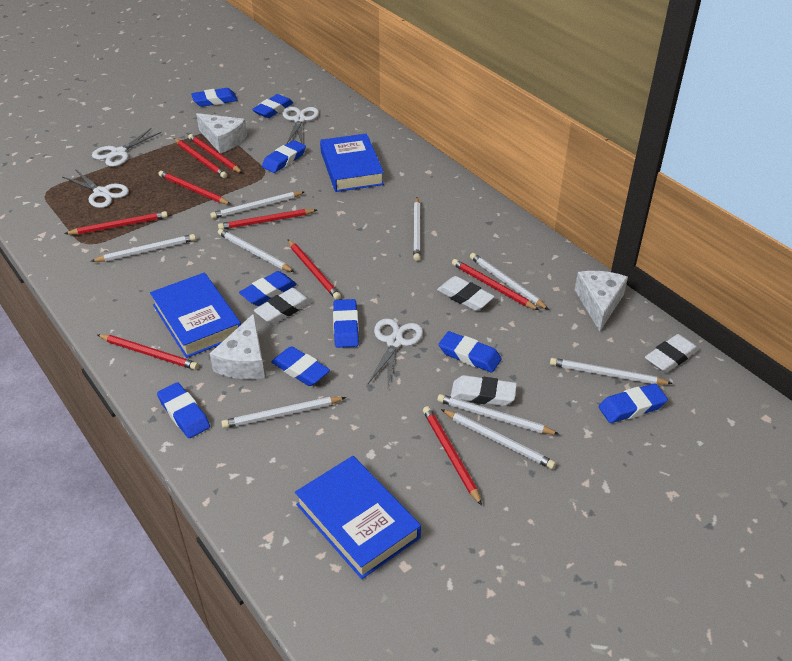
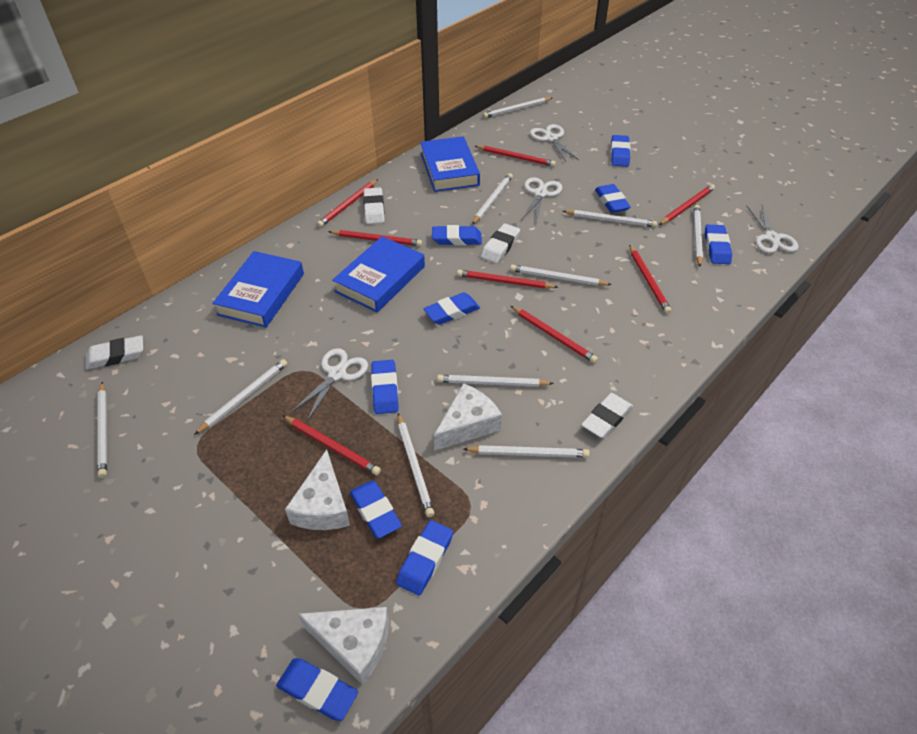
red pencil: 9 -> 8
white pencil: 9 -> 10

